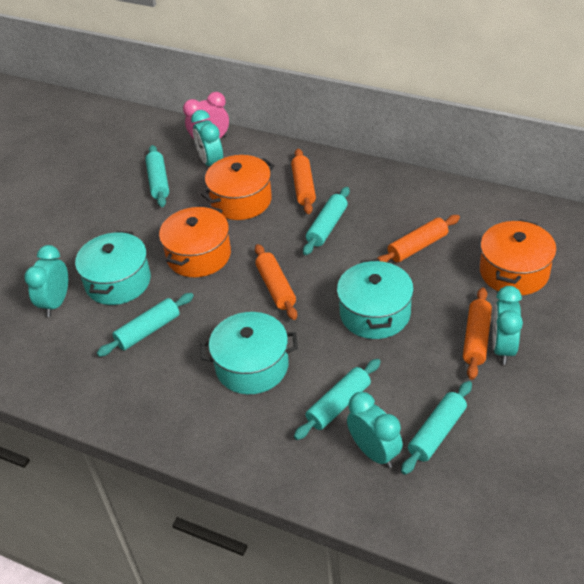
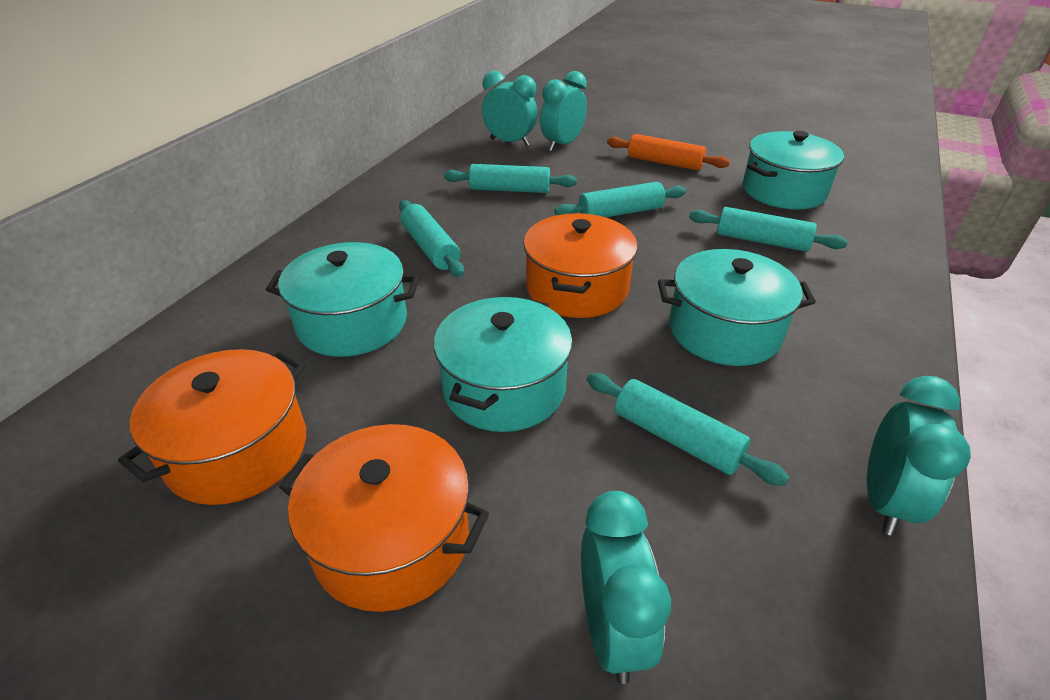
orange rolling pin: 4 -> 1
pink clock: 1 -> 0
turquoise pot: 3 -> 4

